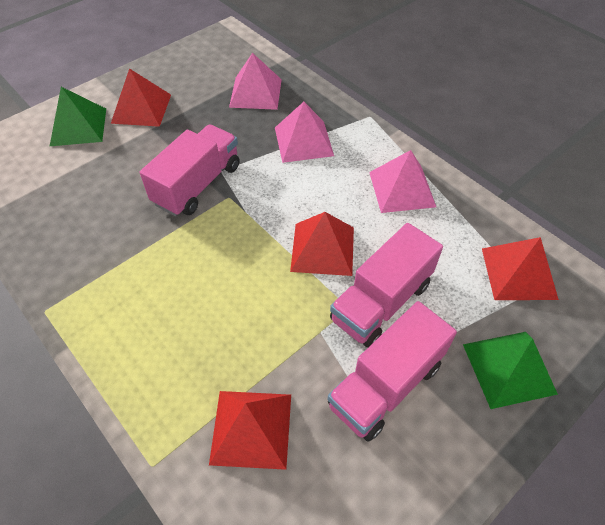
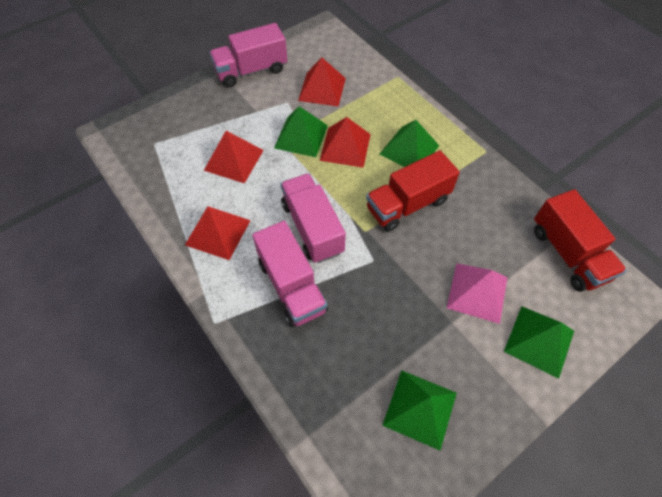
green pyramid: 2 -> 4
pink pyramid: 3 -> 1
red truck: 0 -> 2

